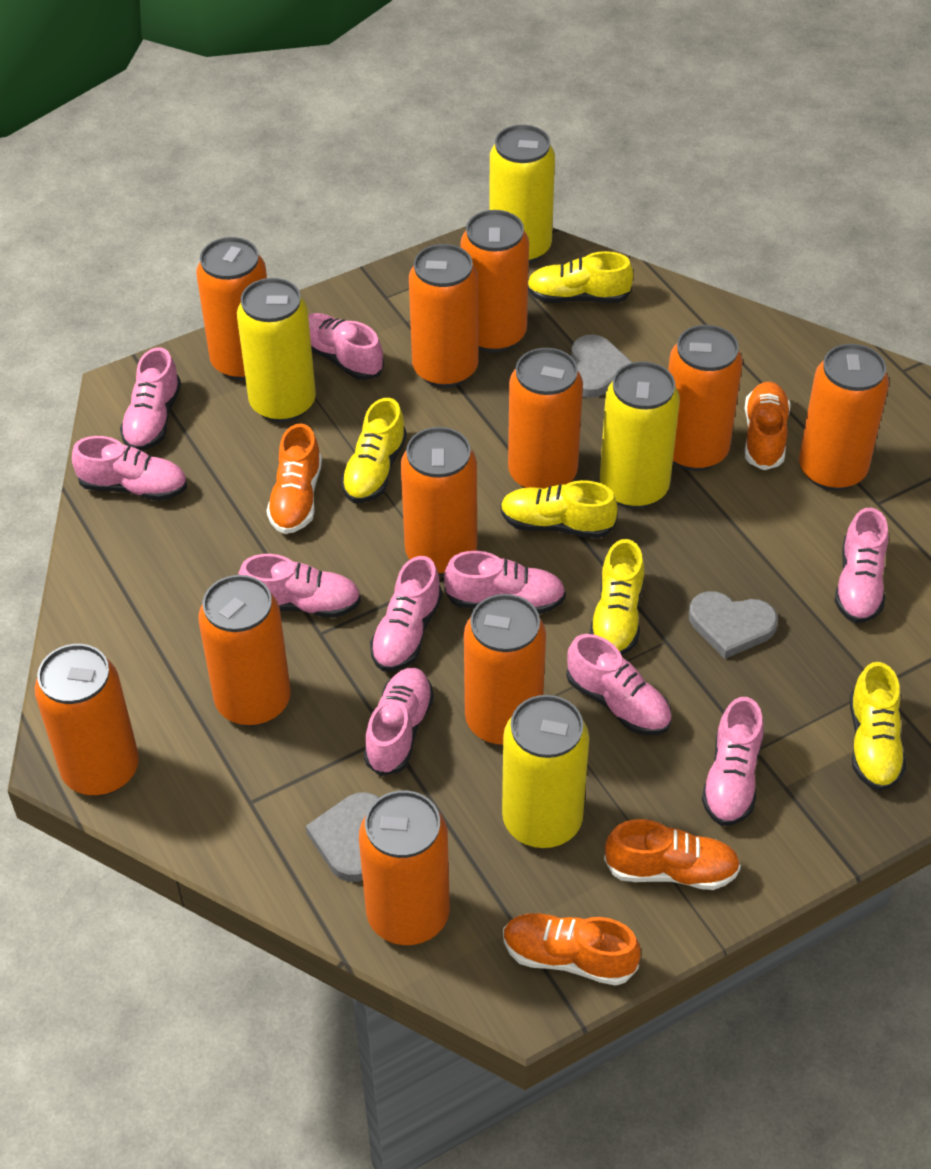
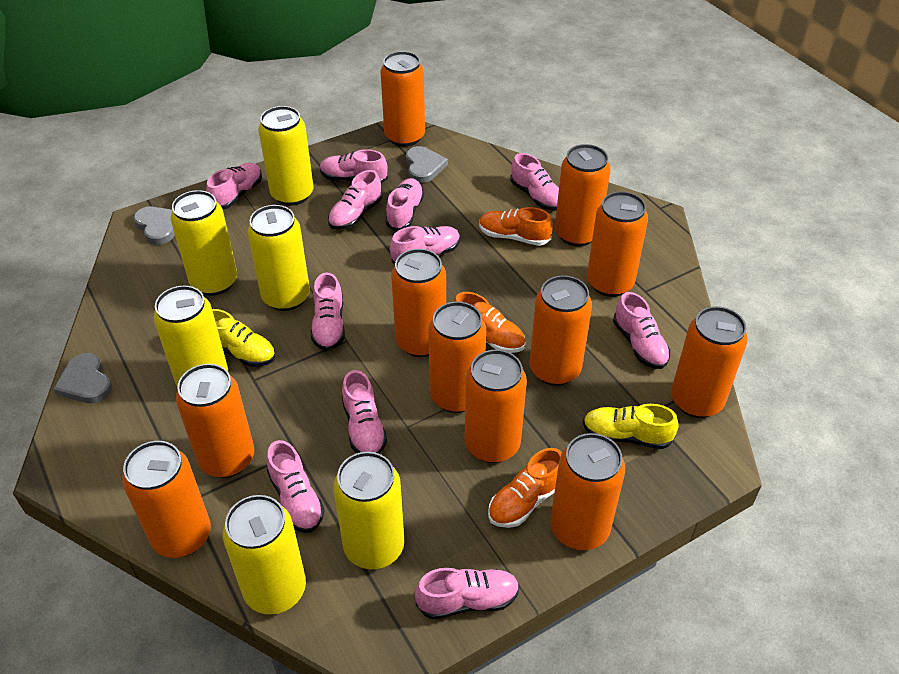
orange shoe: 4 -> 3
pink shoe: 10 -> 11
yellow can: 4 -> 6
yellow shoe: 5 -> 2

